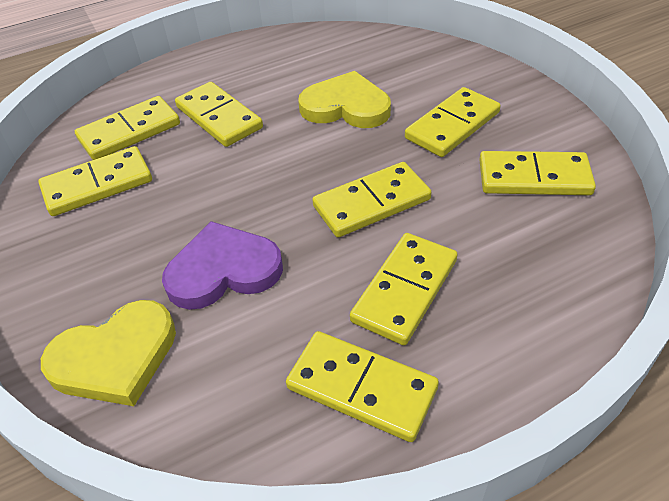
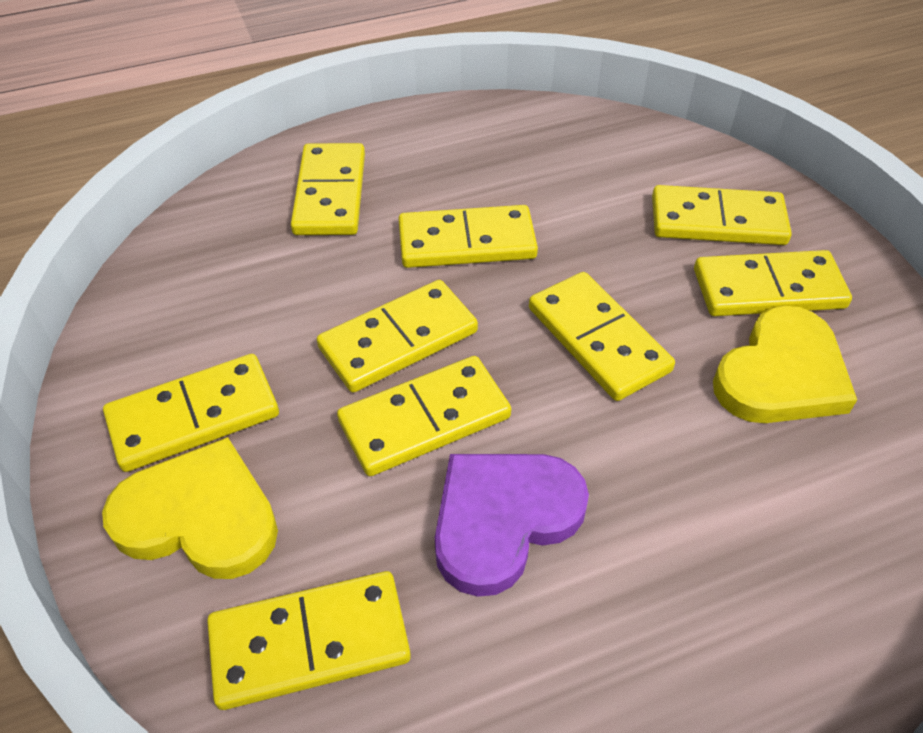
yellow domino: 8 -> 9

